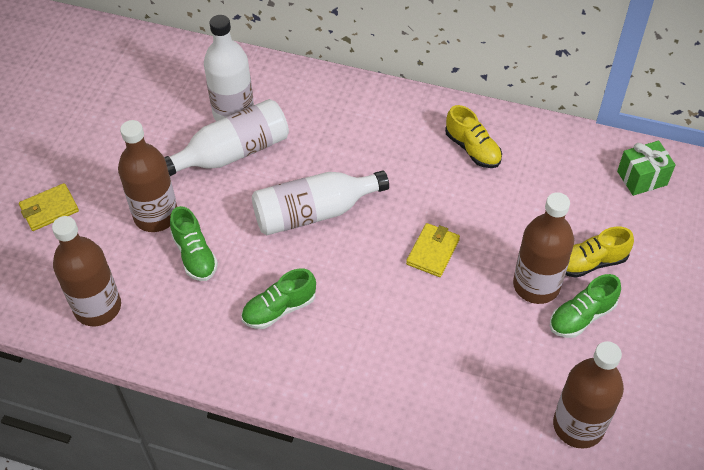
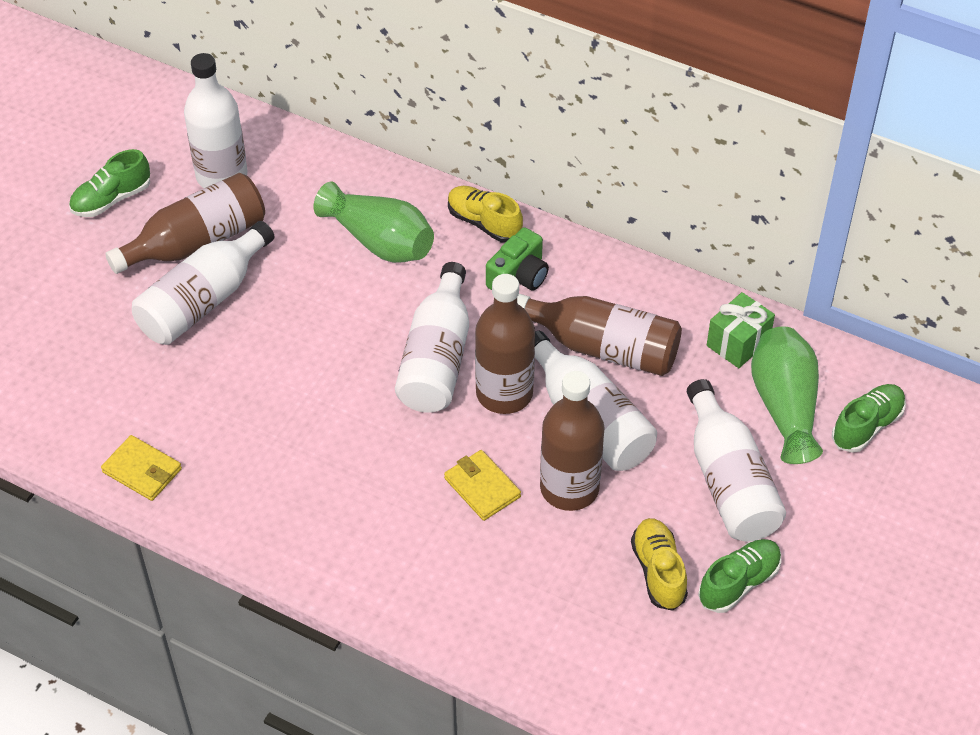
green camera: 0 -> 1
green vase: 0 -> 2
white bottle: 3 -> 5

